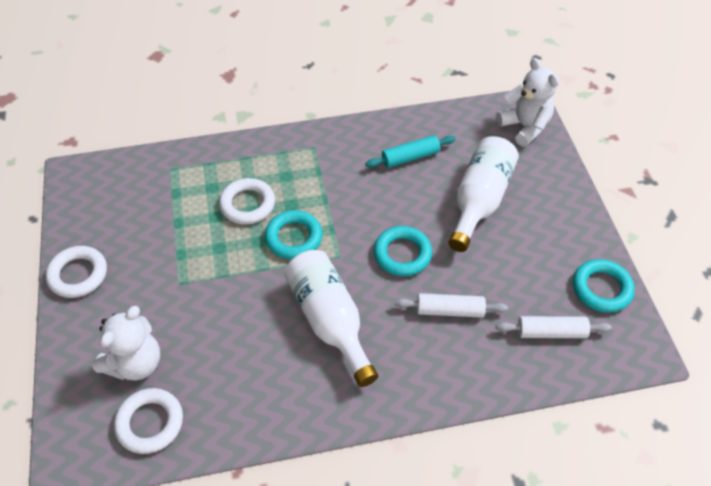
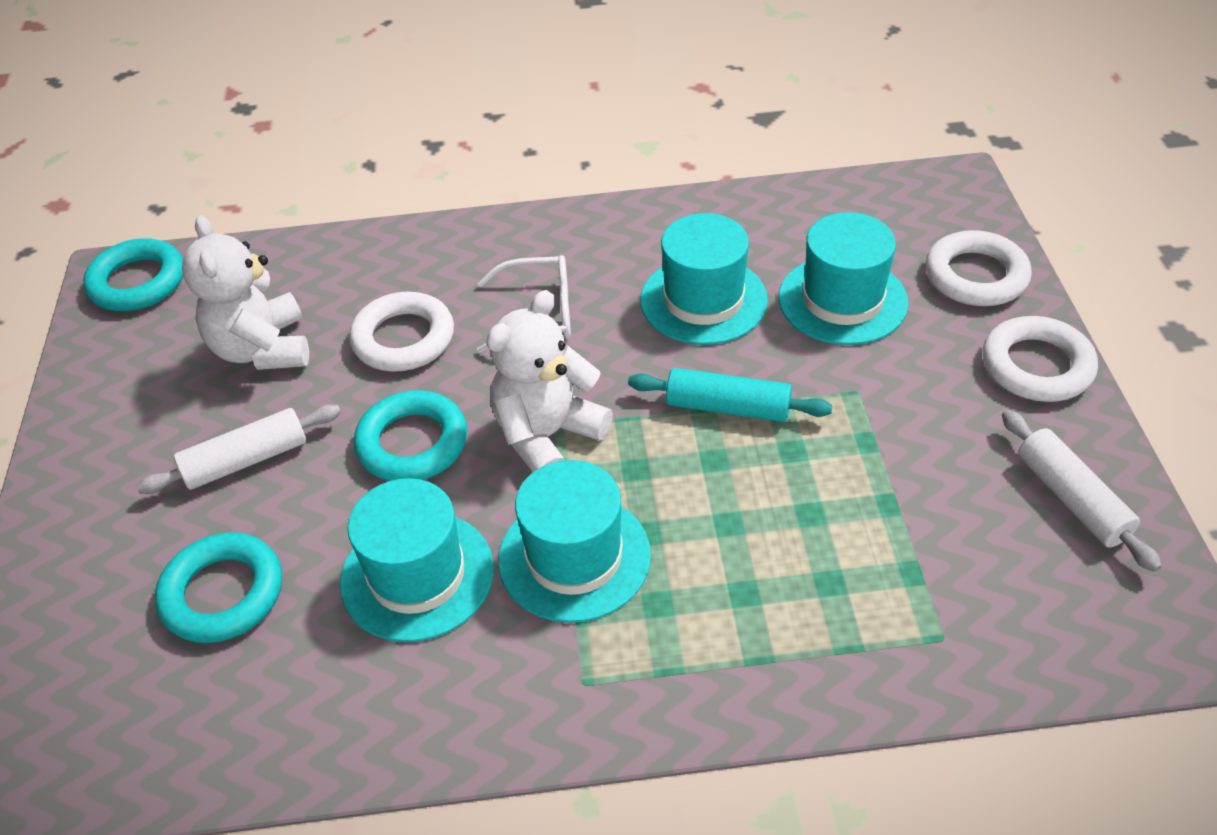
turquoise hat: 0 -> 4
white bottle: 2 -> 0
white glasses: 0 -> 1

